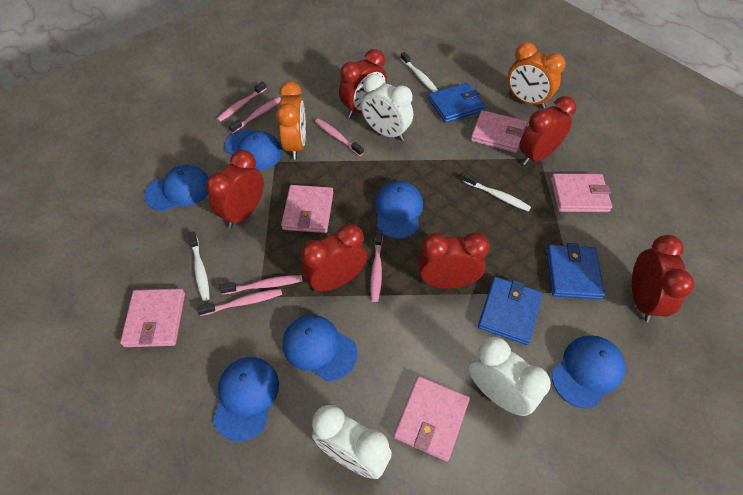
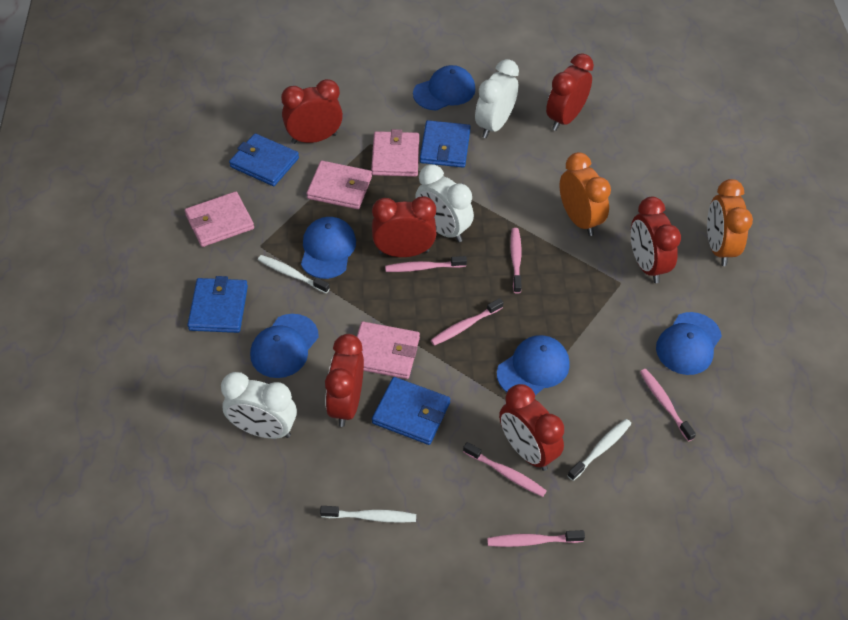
blue cap: 6 -> 5
blue wallet: 3 -> 4
pink wallet: 5 -> 4

